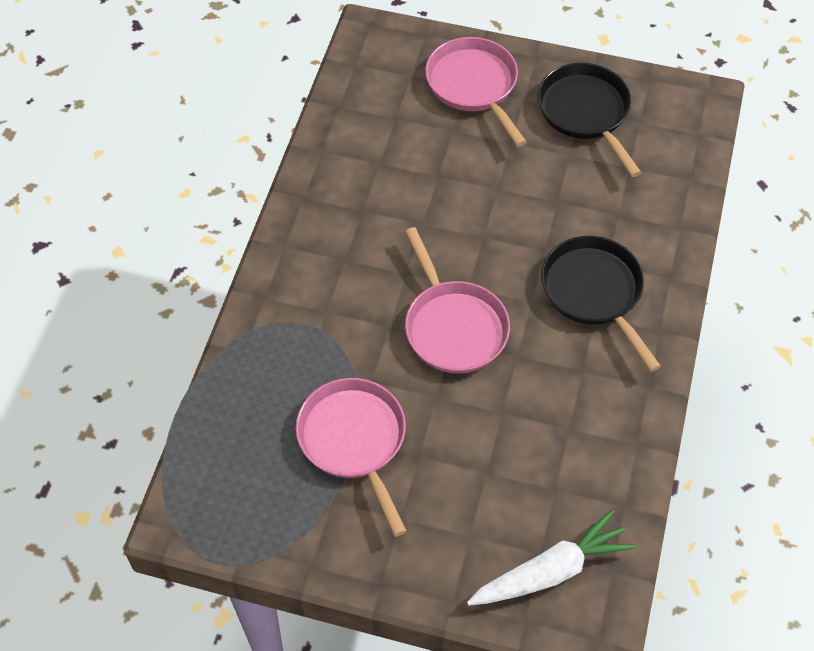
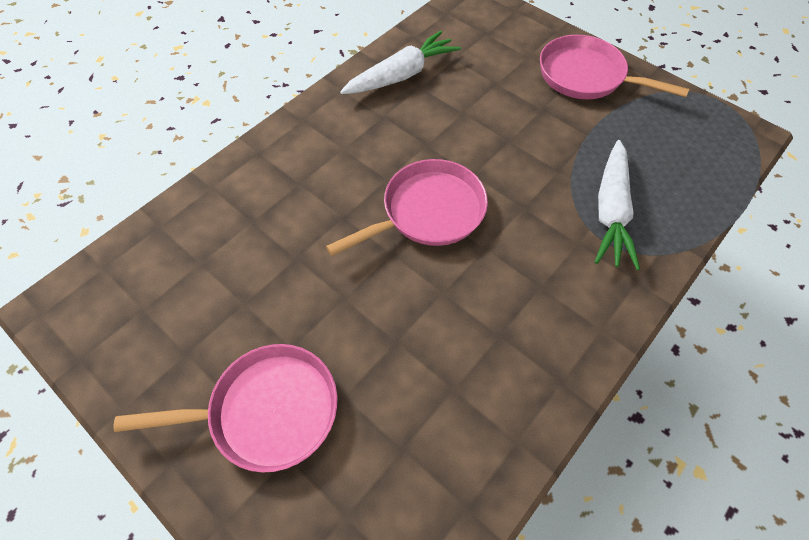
black pan: 2 -> 0
white carrot: 1 -> 2

